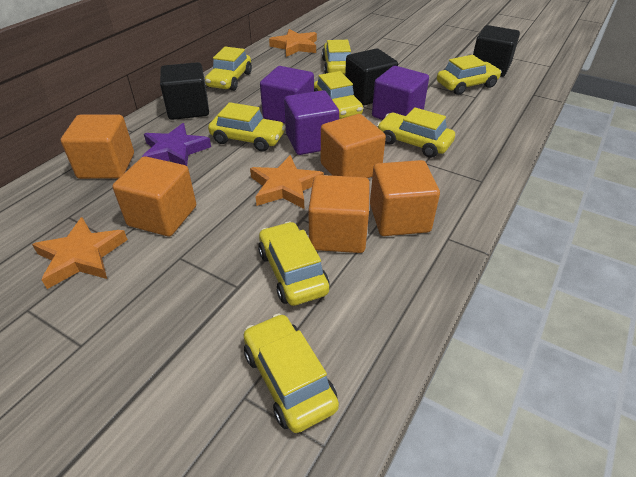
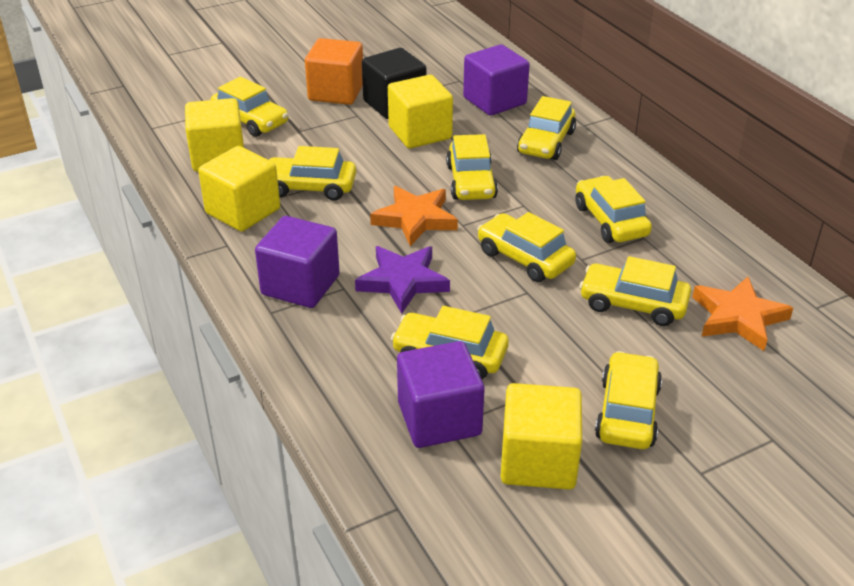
black cube: 3 -> 1
orange cube: 5 -> 1
orange star: 3 -> 2
yellow car: 8 -> 9
yellow cube: 0 -> 4

